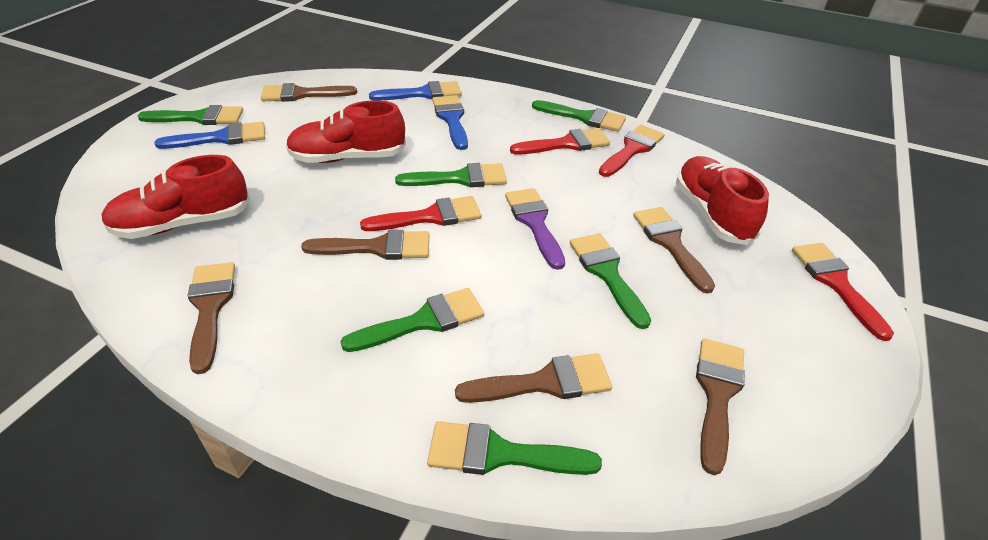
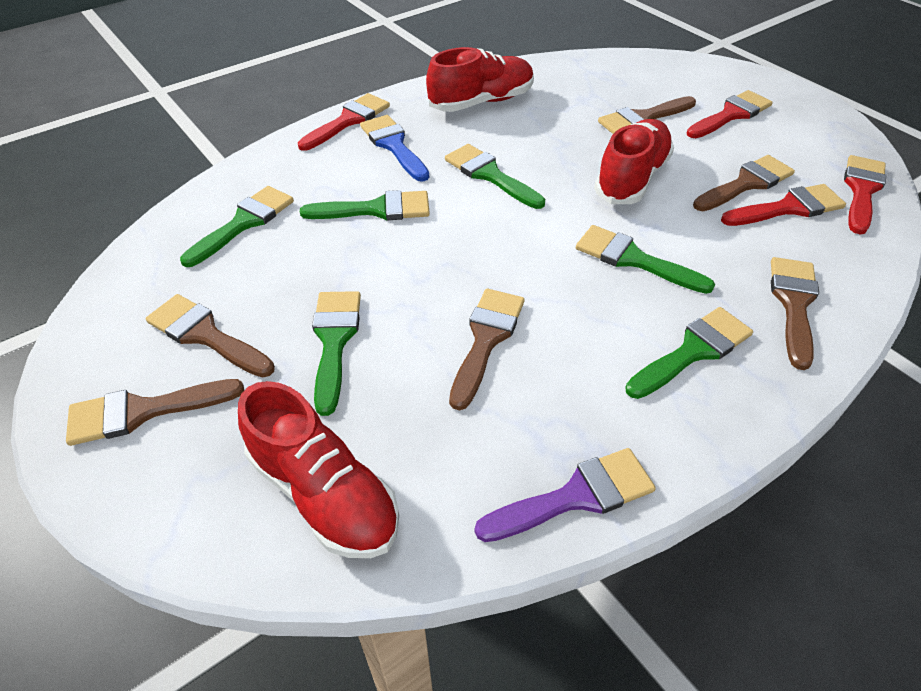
blue brush: 3 -> 1

